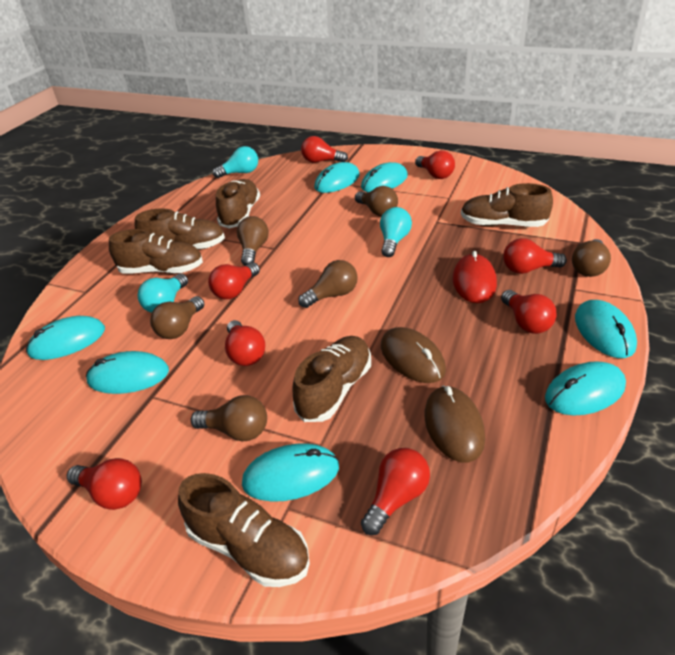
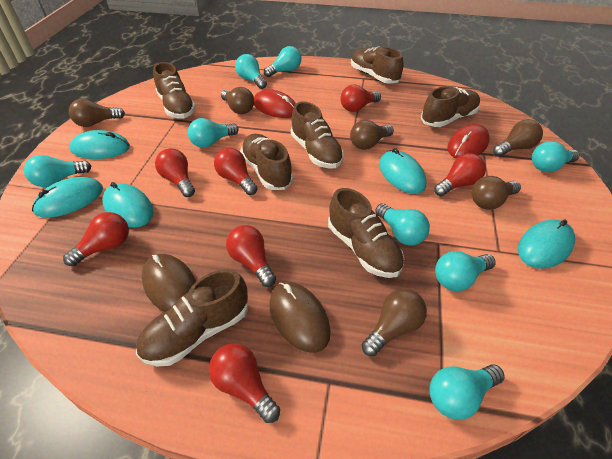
brown shoe: 6 -> 7
red light bulb: 8 -> 7
red mouse: 1 -> 2
turquoise light bulb: 3 -> 8
turquoise mouse: 7 -> 5

